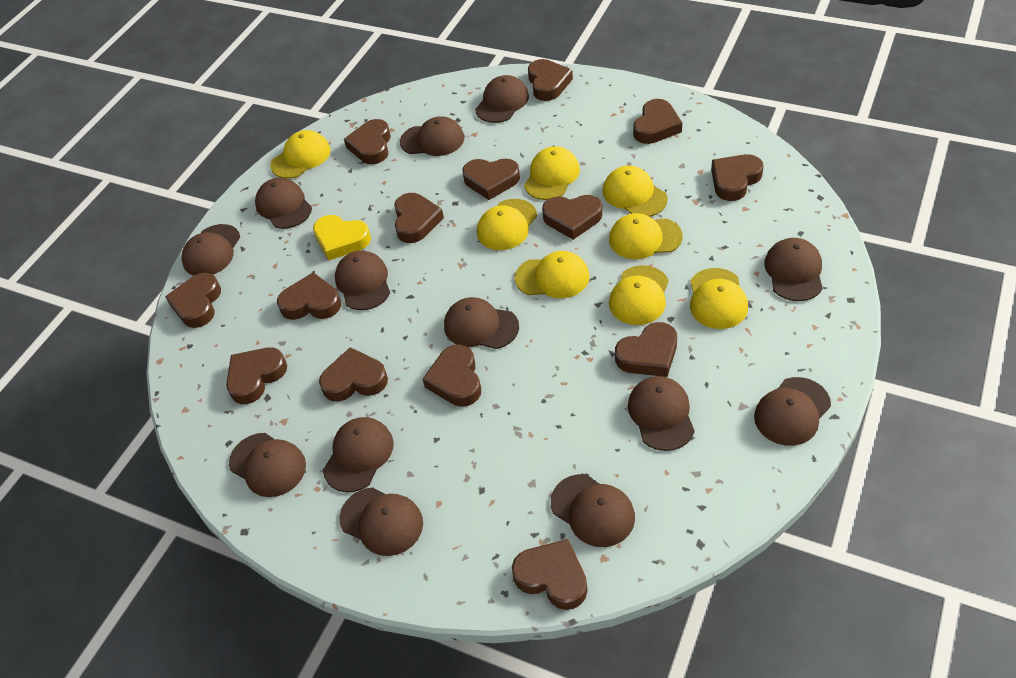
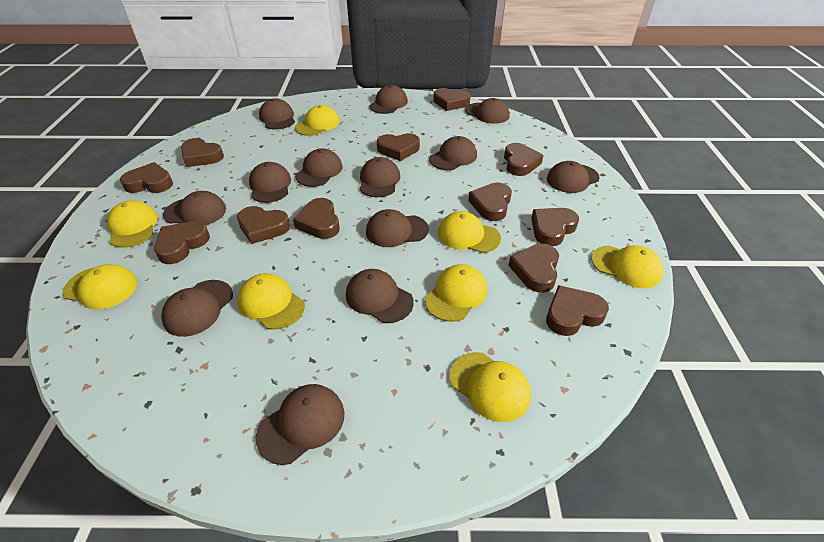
brown heart: 14 -> 12
yellow heart: 1 -> 0

